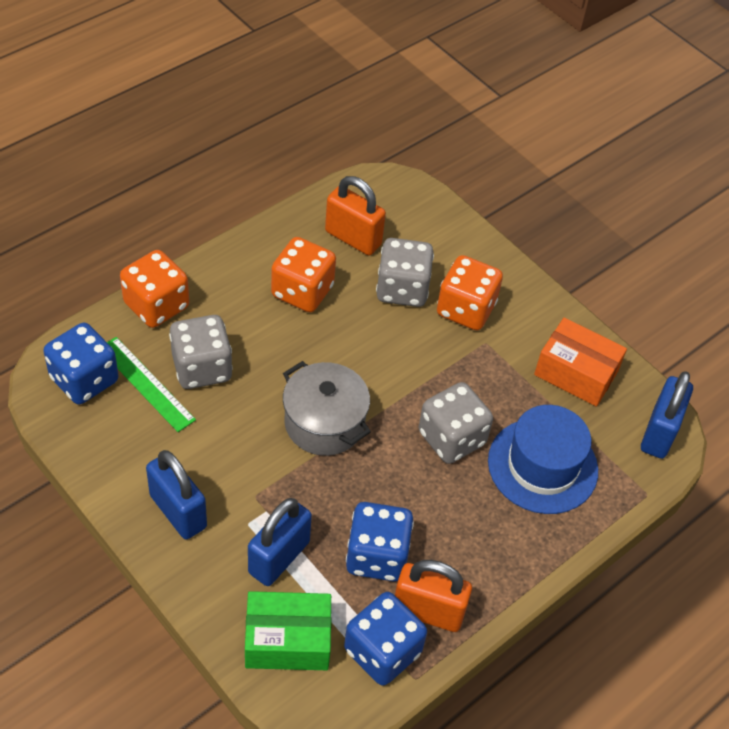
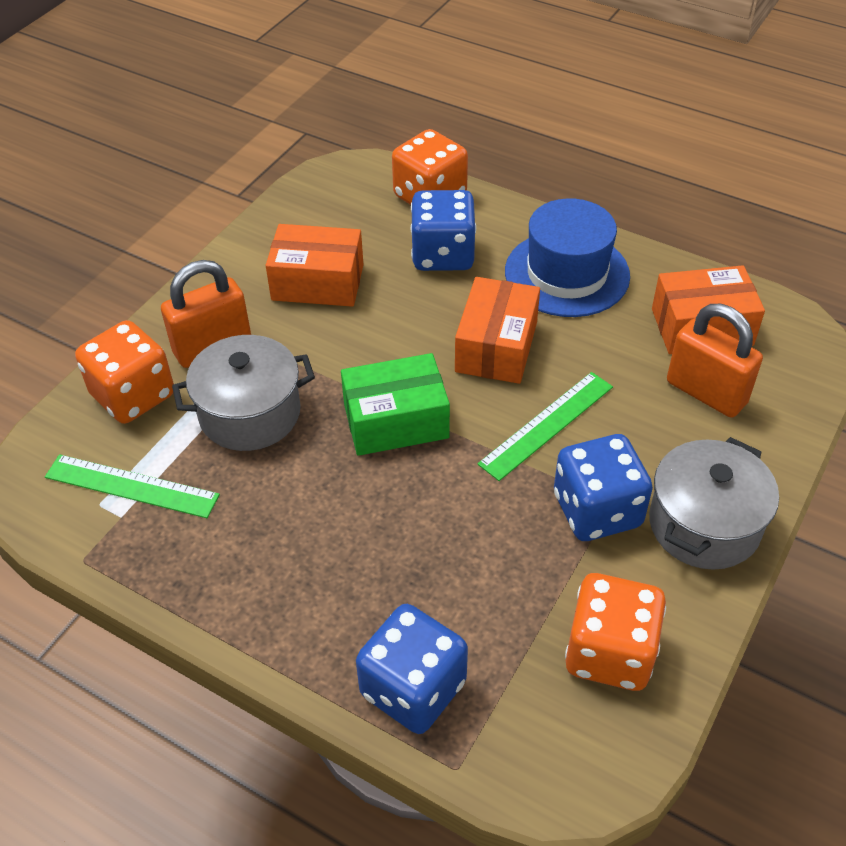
blue padlock: 3 -> 0
green ruler: 1 -> 2
grey dice: 3 -> 0
grey pot: 1 -> 2
orange box: 1 -> 3

